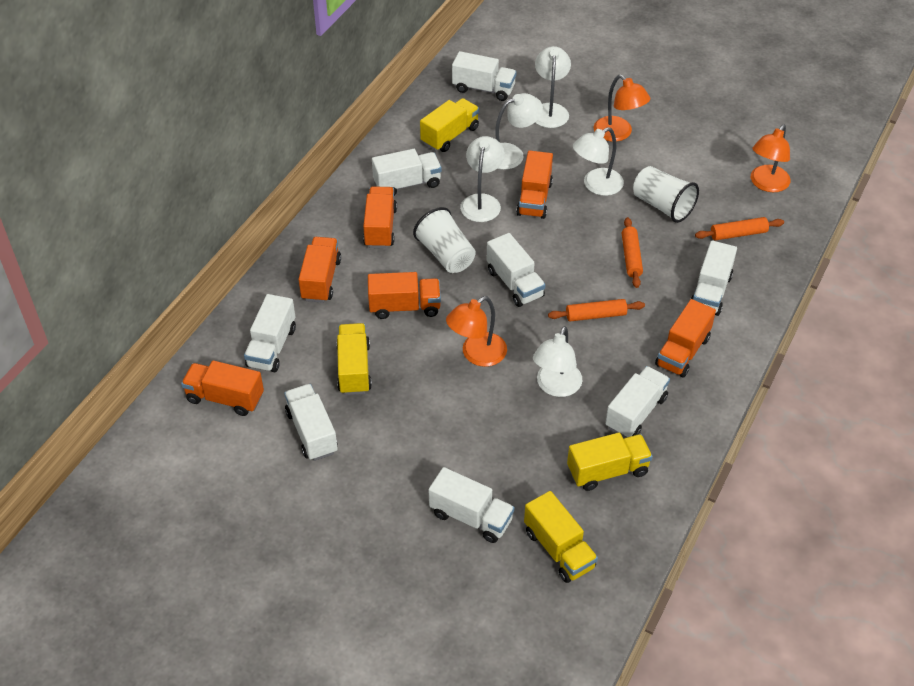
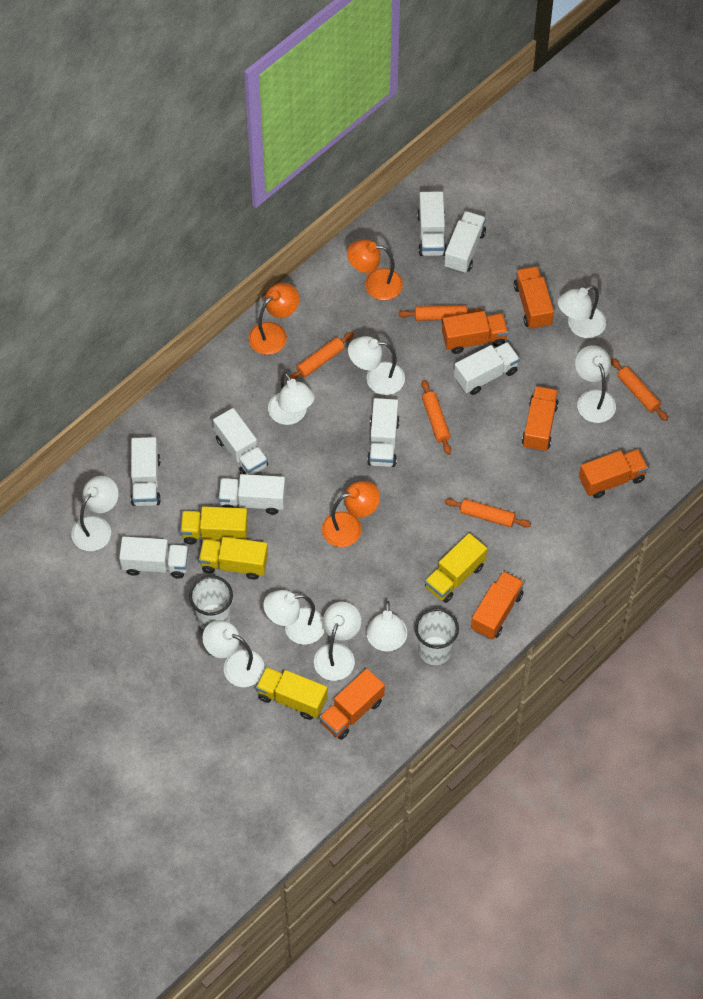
orange rolling pin: 3 -> 5
white lamp: 5 -> 9

